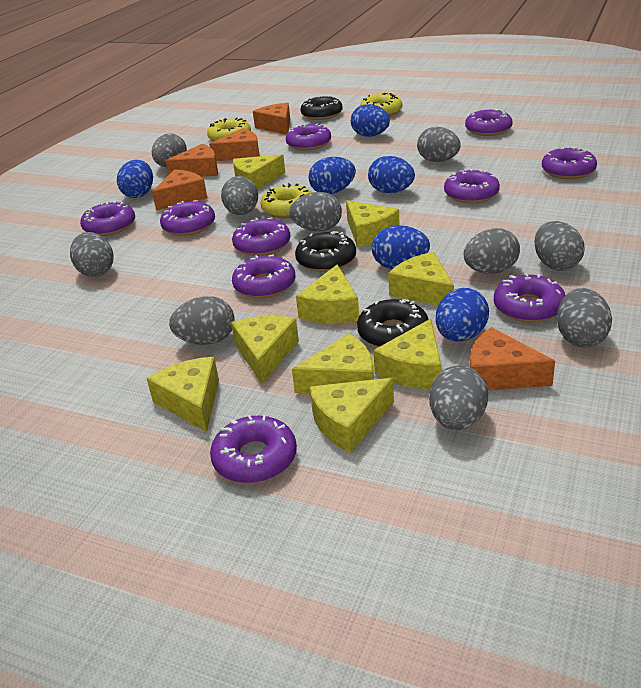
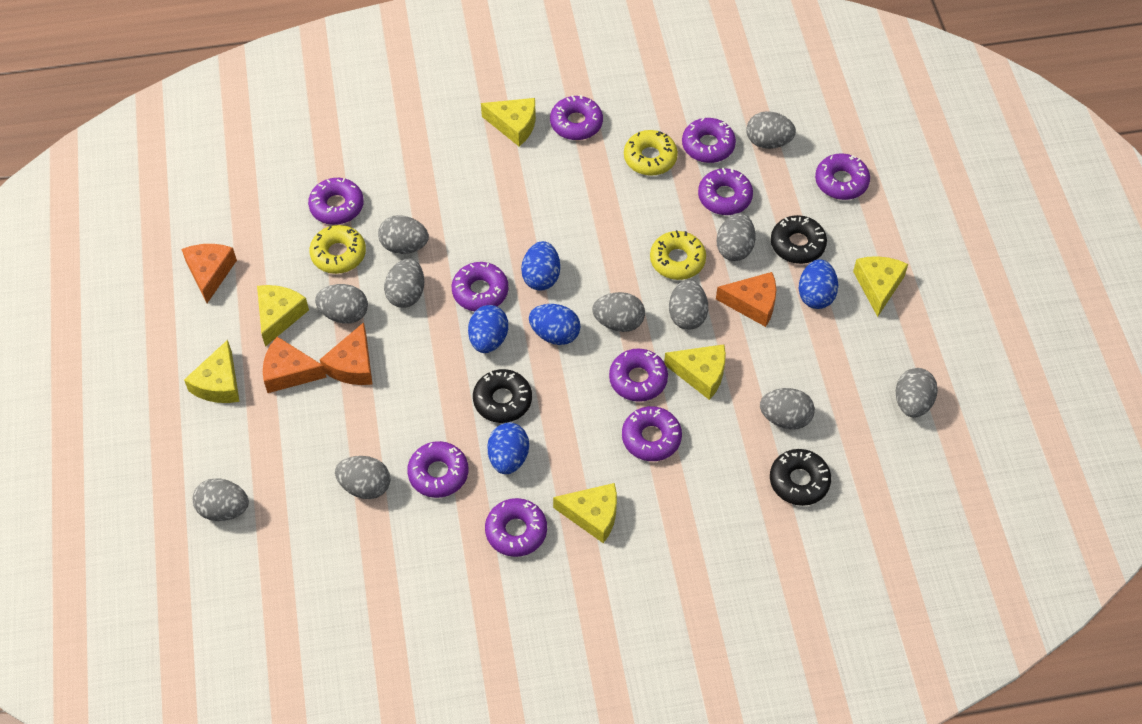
blue egg: 6 -> 5
grey egg: 10 -> 11
orange cheese: 5 -> 4
yellow cheese: 9 -> 6

